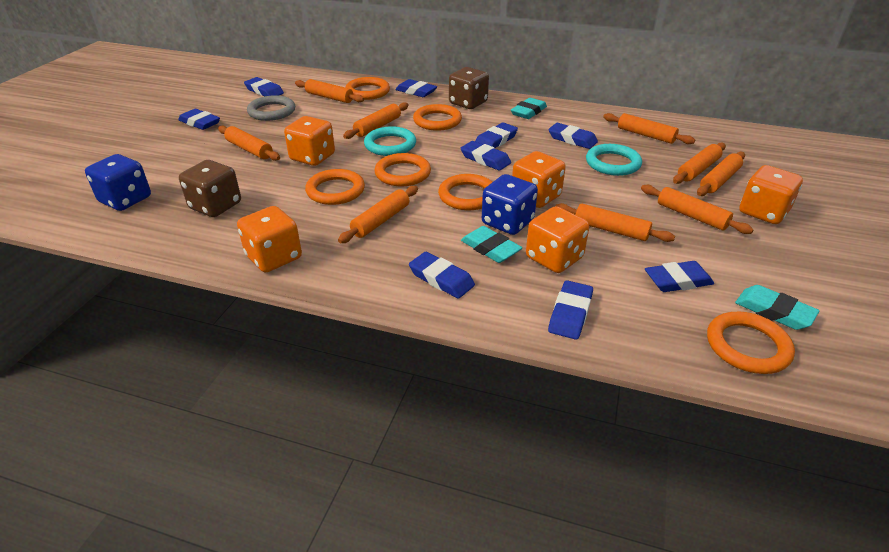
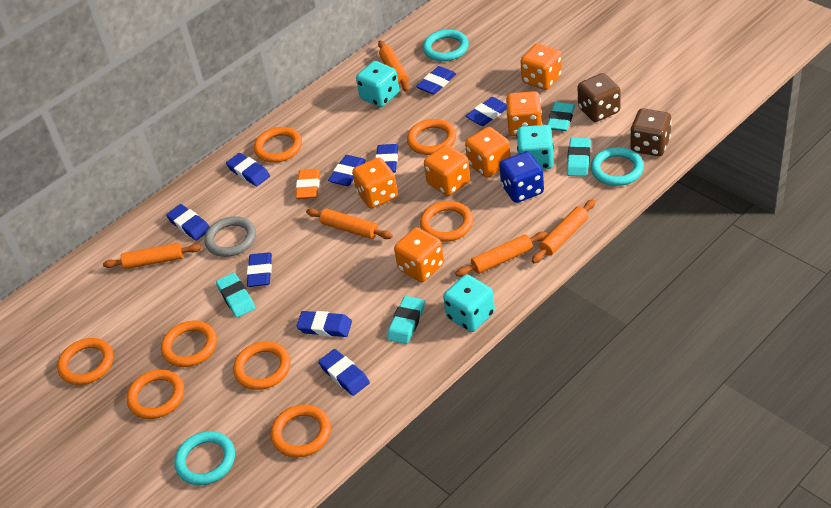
blue dice: 2 -> 1
orange dice: 5 -> 6
orange eraser: 0 -> 1
orange ring: 6 -> 8
orange rolling pin: 9 -> 5
turquoise dice: 0 -> 3
turquoise eraser: 3 -> 4
turquoise ring: 2 -> 3

